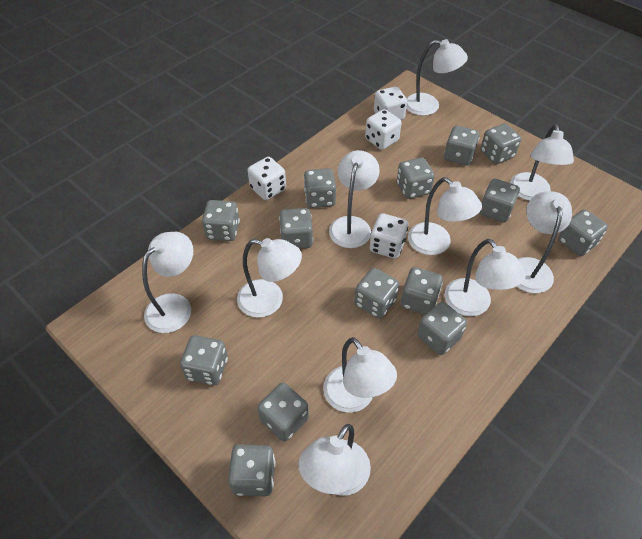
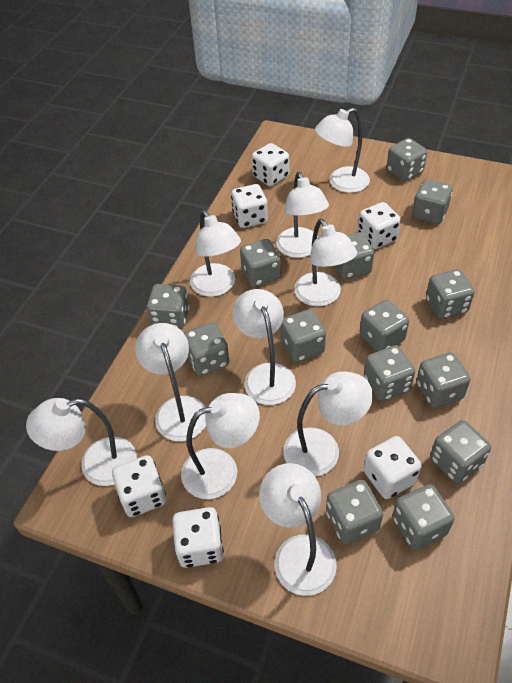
white dice: 4 -> 6

